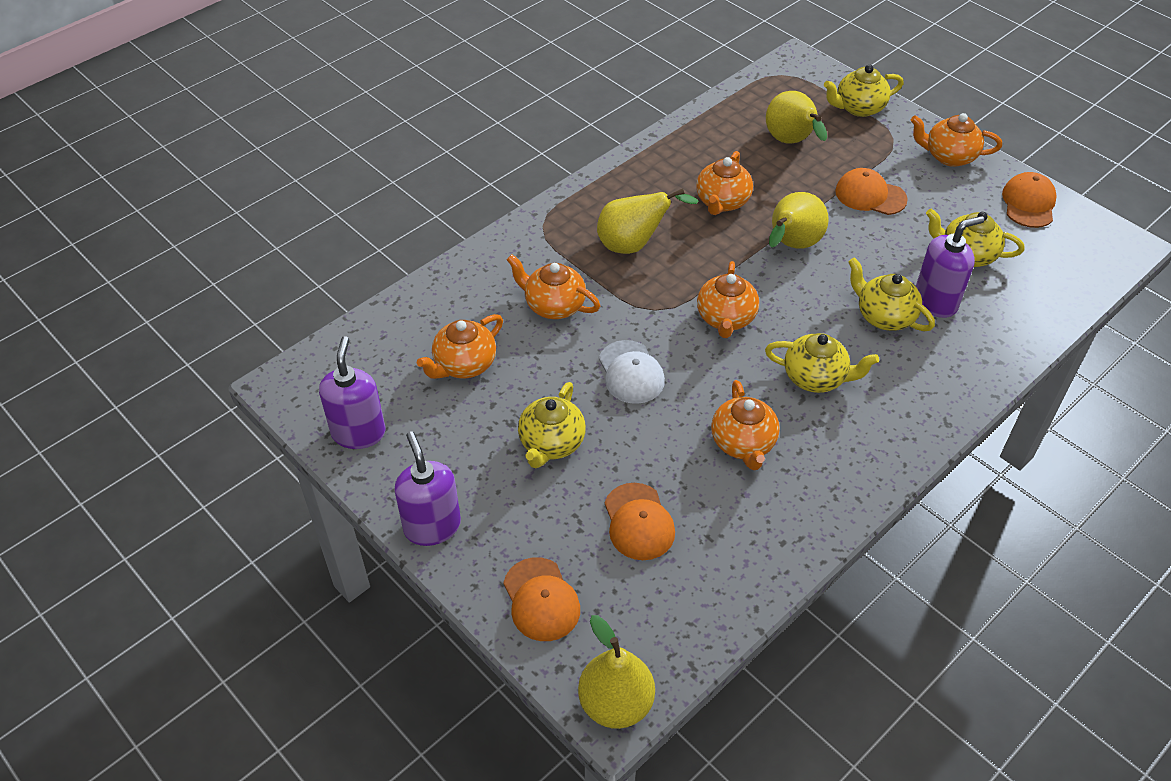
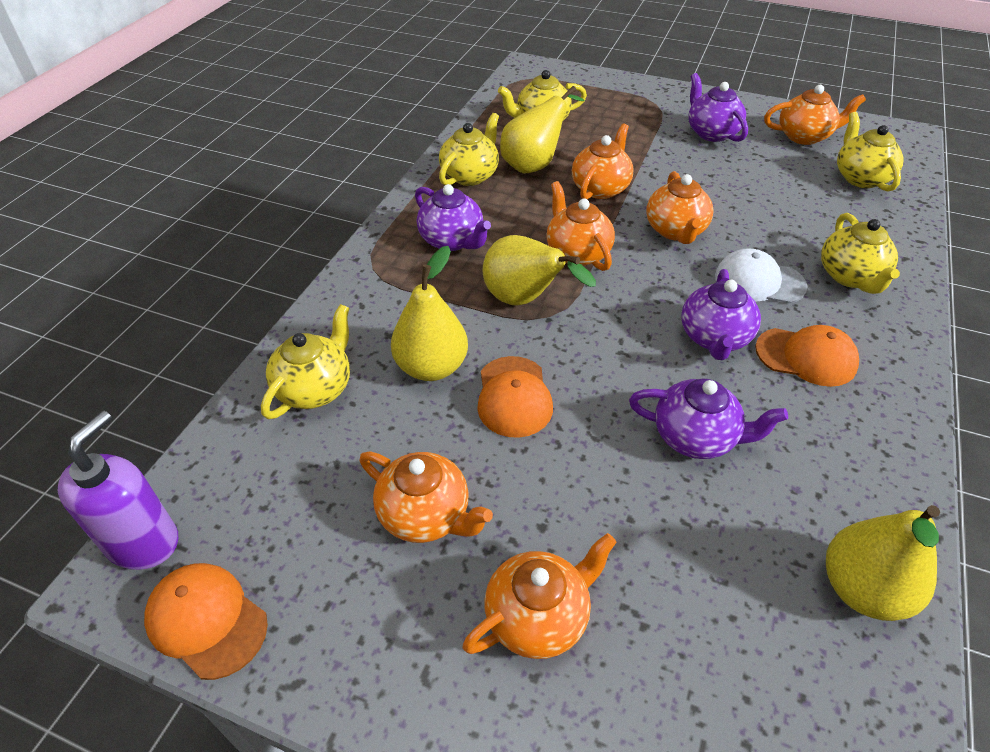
orange cap: 4 -> 3
purple soap dispenser: 3 -> 1
purple teapot: 0 -> 4

